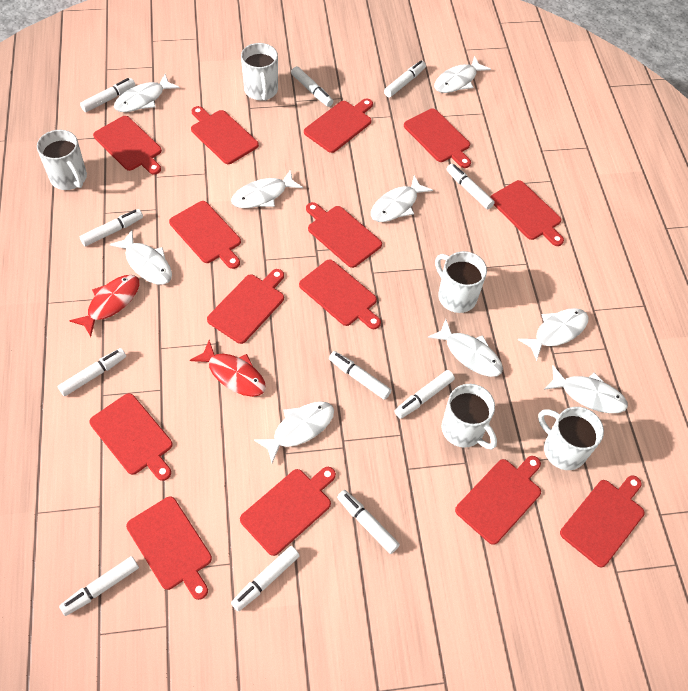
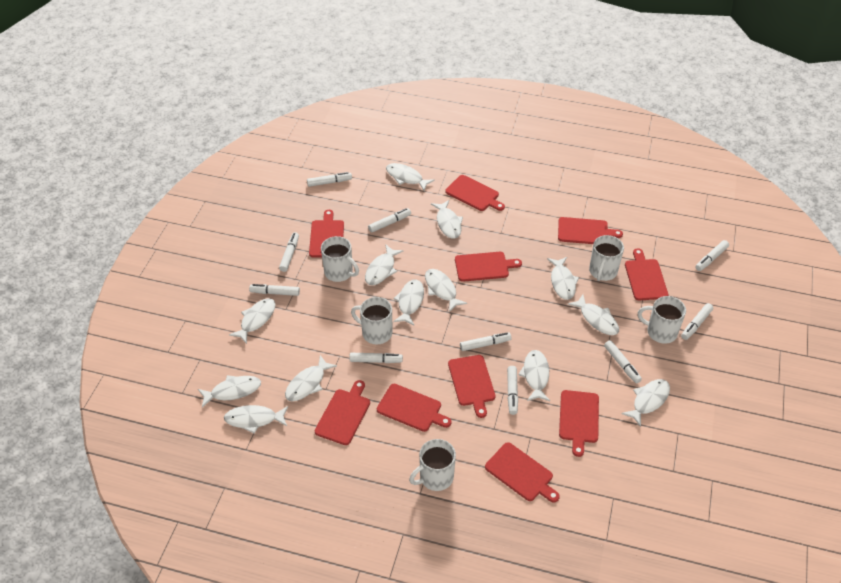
red cutting board: 14 -> 10
red fish: 2 -> 0
white fish: 9 -> 13
white marker: 11 -> 10

